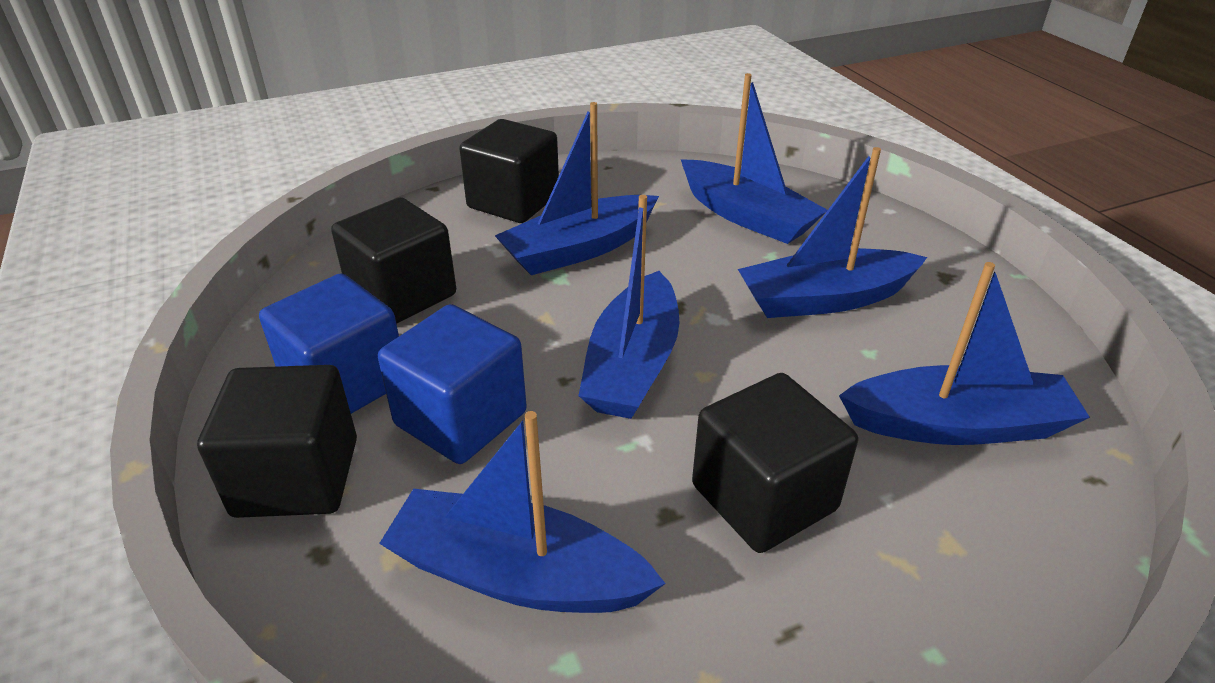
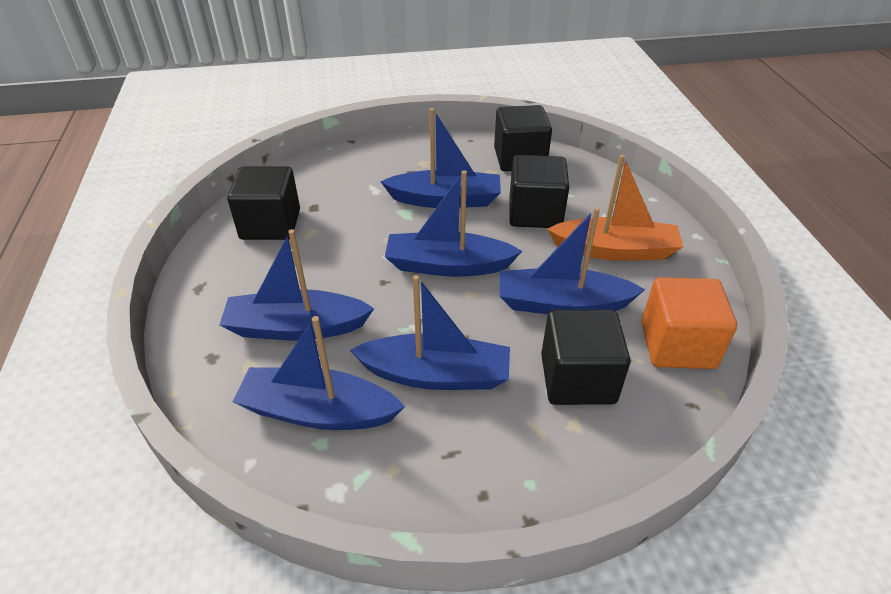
blue cube: 2 -> 0
orange boat: 0 -> 1
orange cube: 0 -> 1

